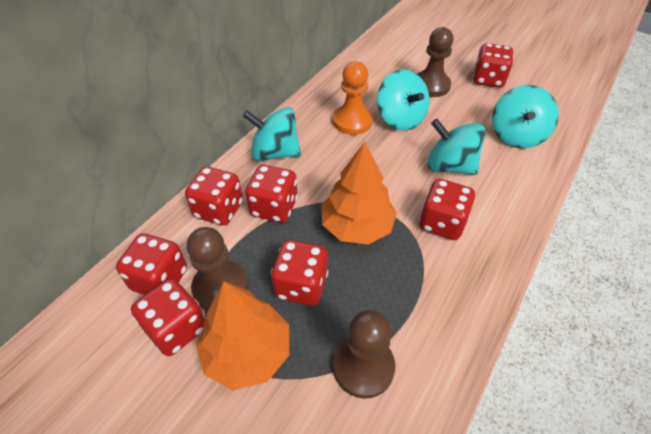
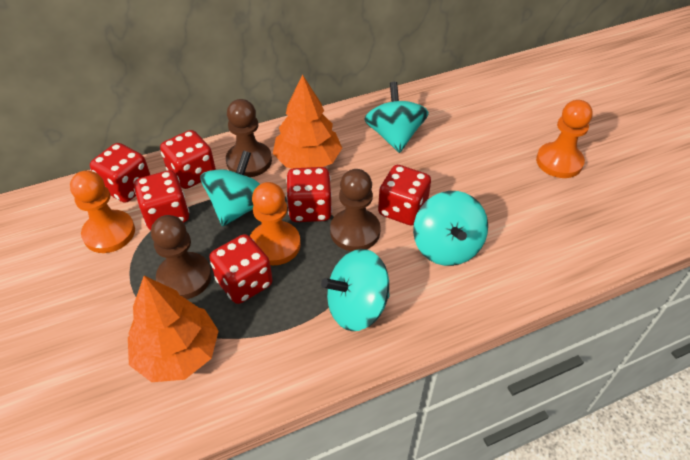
orange pawn: 1 -> 3
red dice: 7 -> 6

